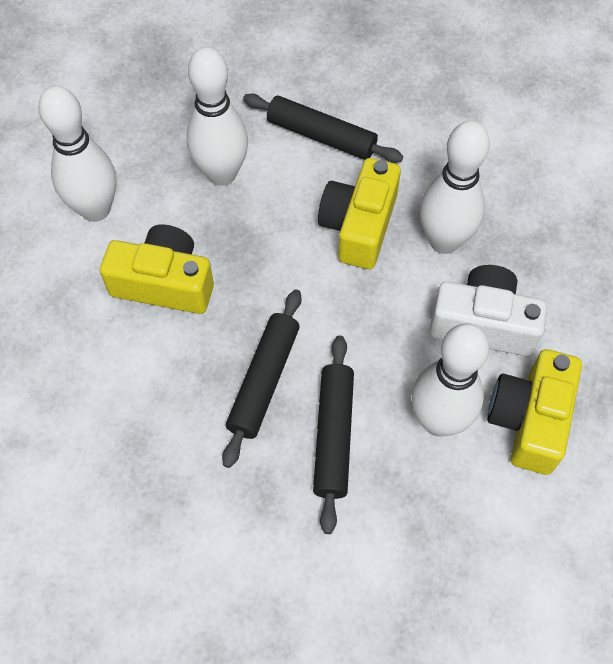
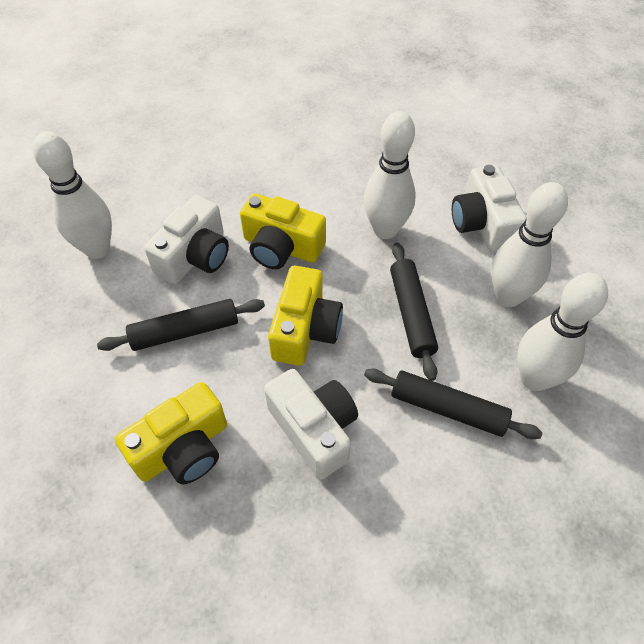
white camera: 1 -> 3

